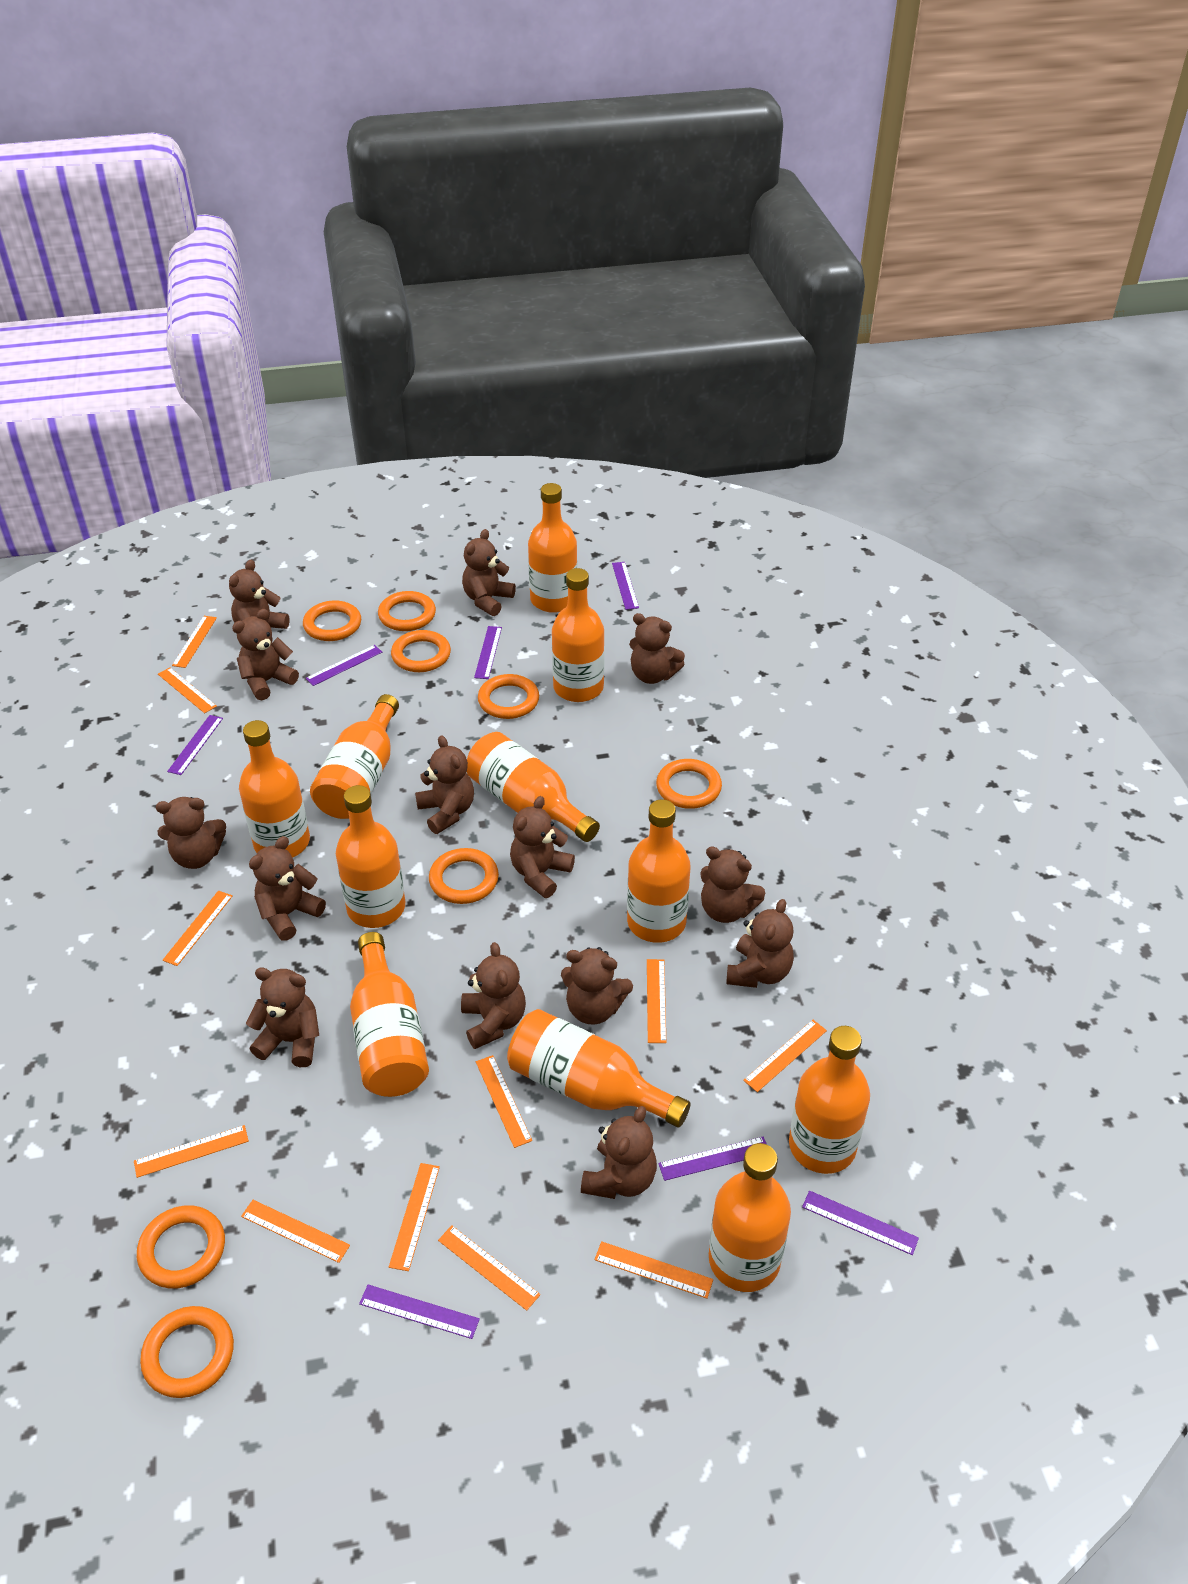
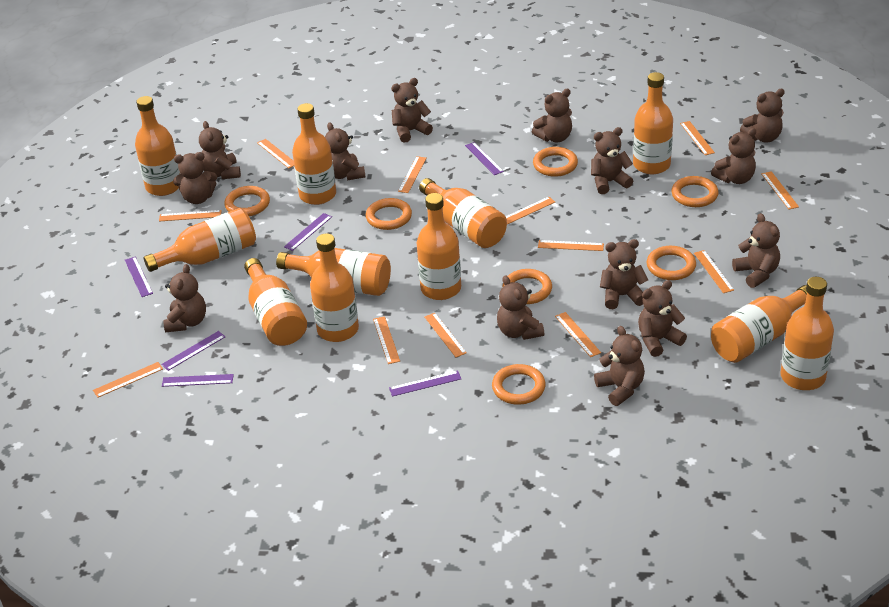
orange ring: 8 -> 7
orange ruler: 11 -> 12
purple ruler: 7 -> 6

